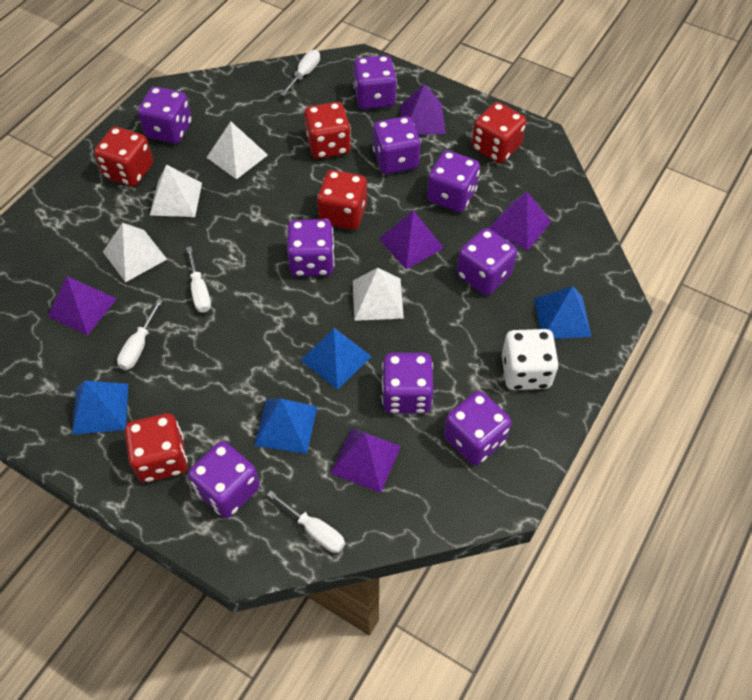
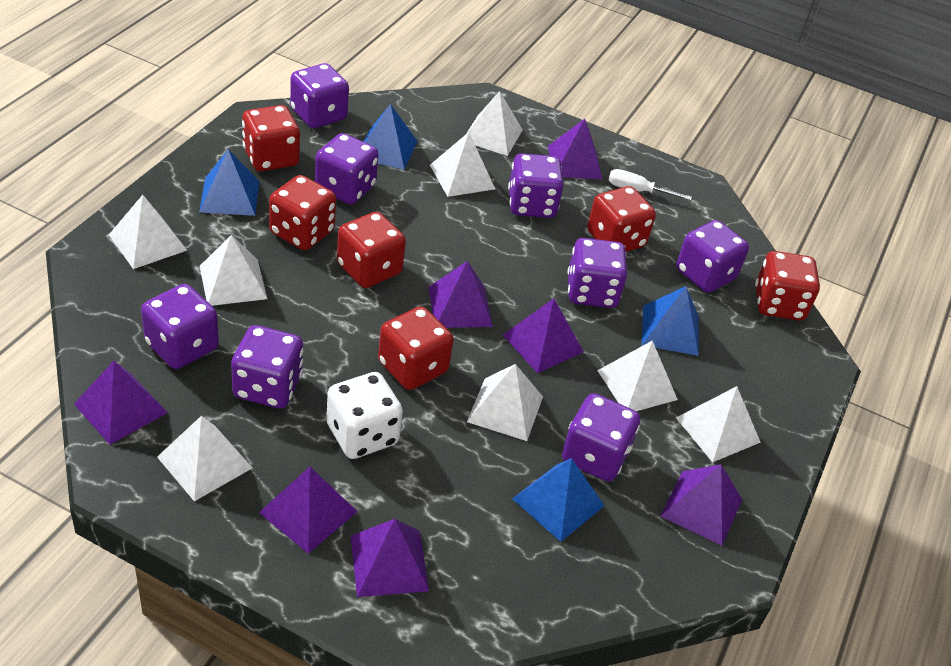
purple dice: 9 -> 8
purple pyramid: 5 -> 7
red dice: 5 -> 6
white pyramid: 4 -> 8
white screwdriver: 4 -> 1

